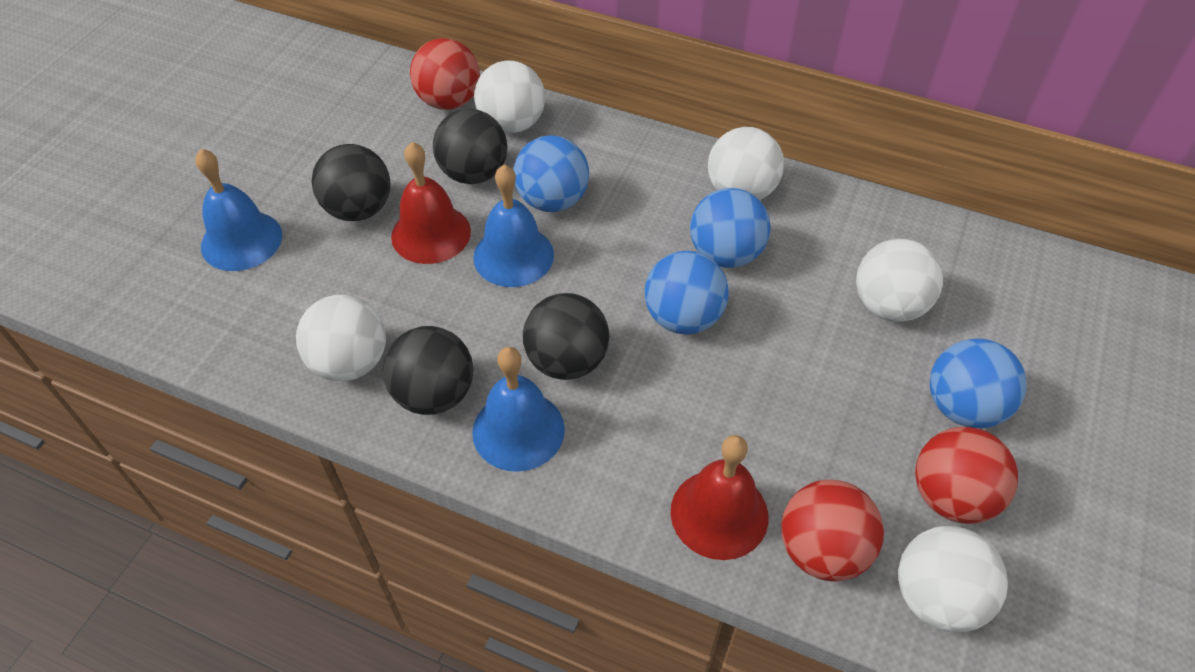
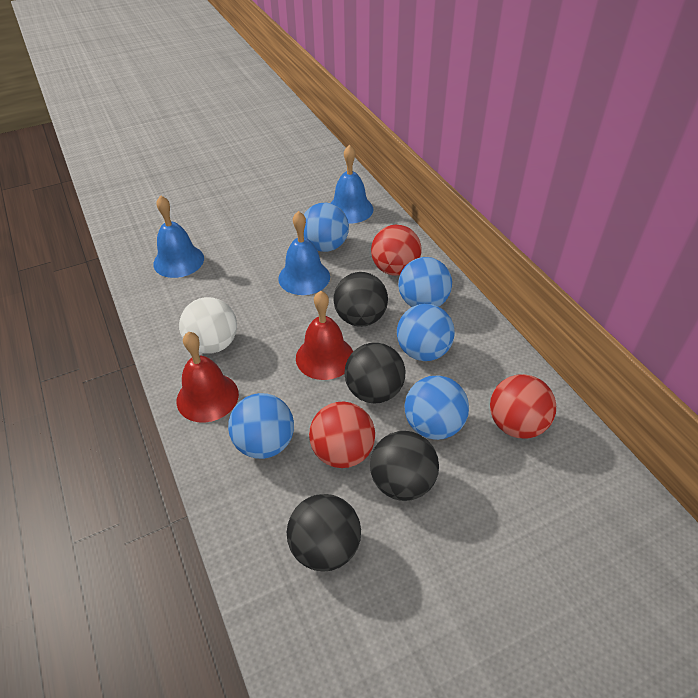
blue ball: 4 -> 5
white ball: 5 -> 1

